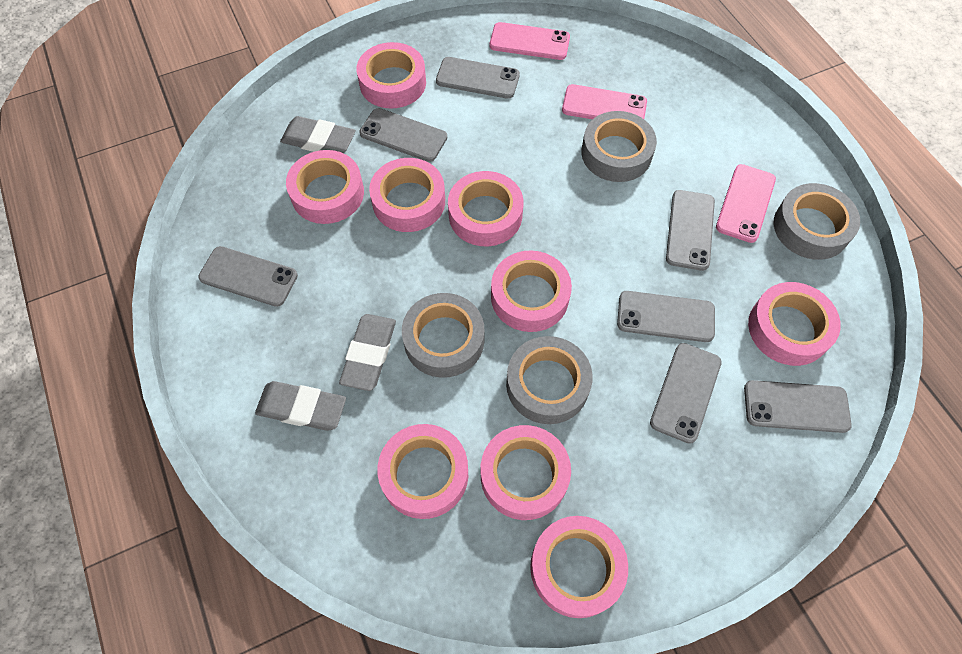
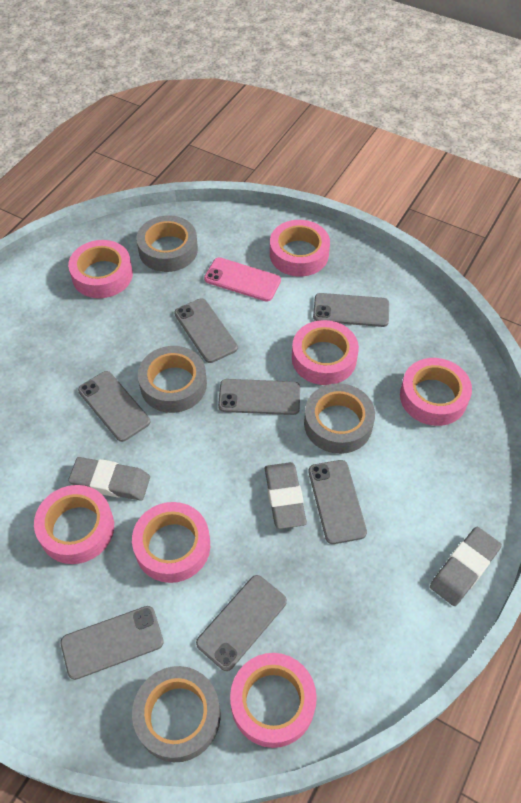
pink phone: 3 -> 1
pink tape: 9 -> 7

